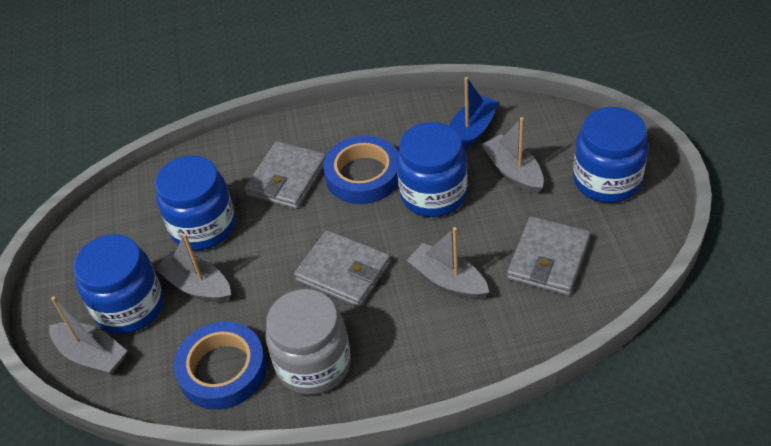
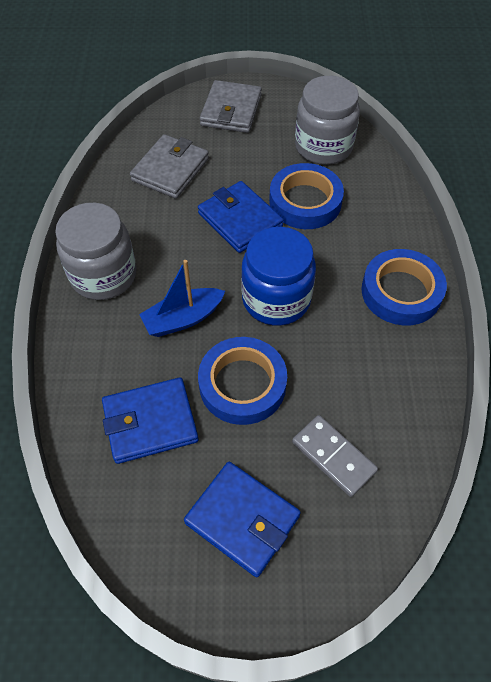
blue jar: 4 -> 1
blue tape: 2 -> 3
blue wallet: 0 -> 3
grey boat: 4 -> 0
grey domino: 0 -> 1
grey jar: 1 -> 2
grey wallet: 3 -> 2

